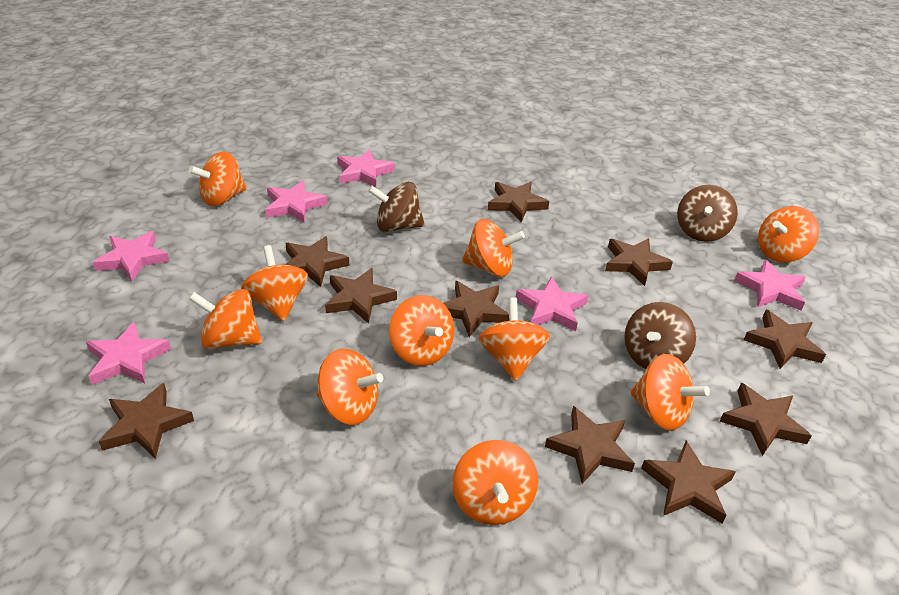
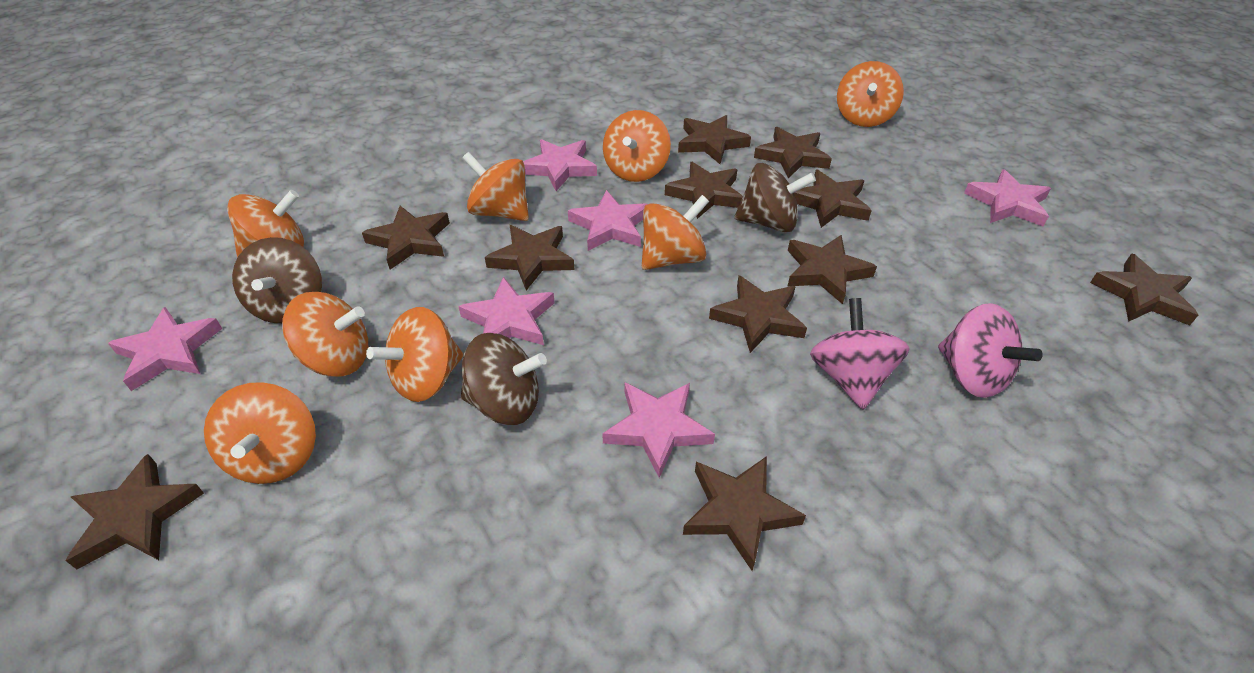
brown star: 10 -> 11
orange spinning top: 10 -> 8
pink spinning top: 0 -> 2

